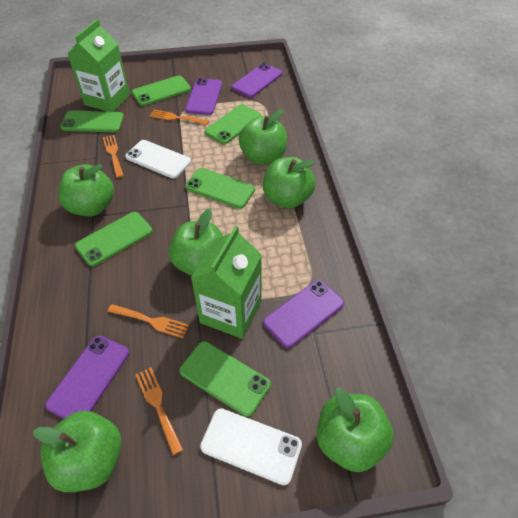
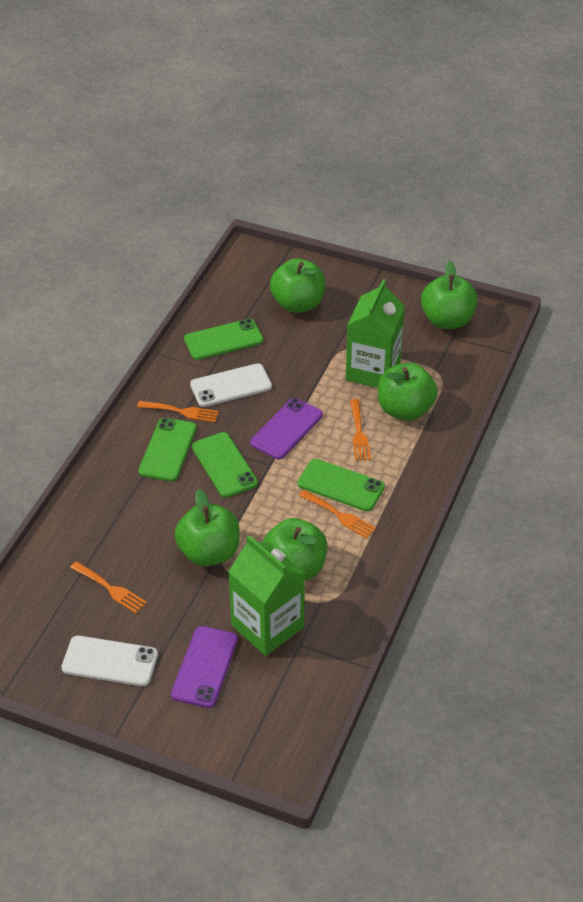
green apple: 6 -> 5
green phone: 6 -> 4
purple phone: 4 -> 2

